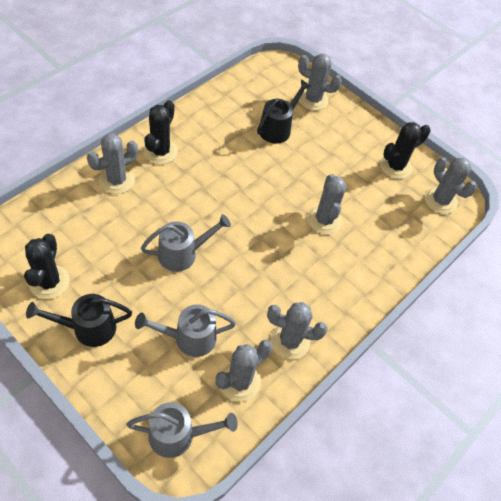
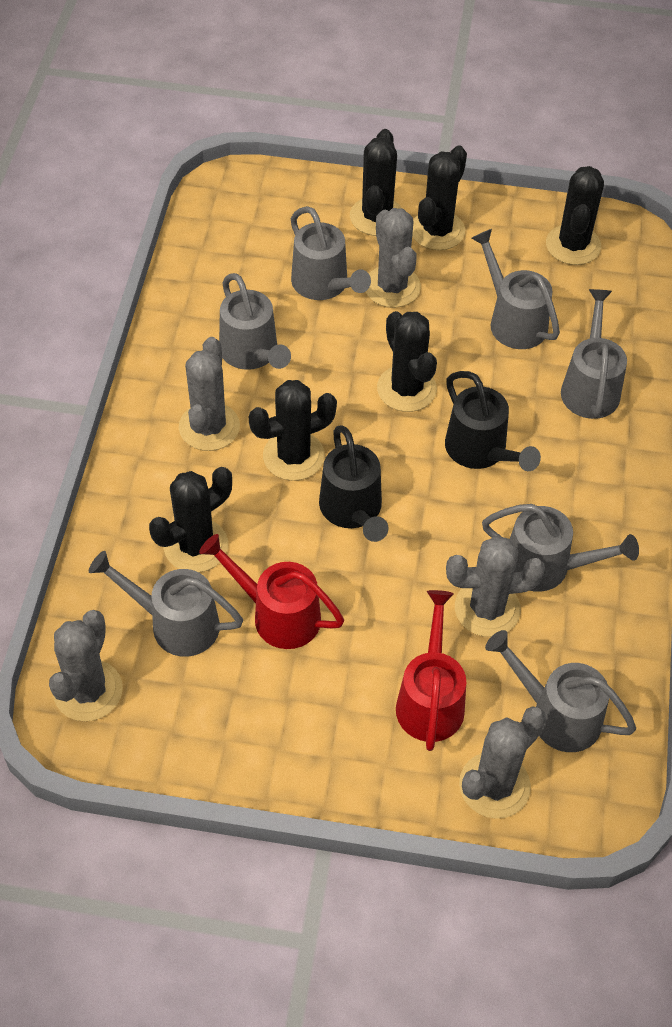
black cactus: 3 -> 6
grey cactus: 6 -> 5
grey watering can: 3 -> 7
red watering can: 0 -> 2

